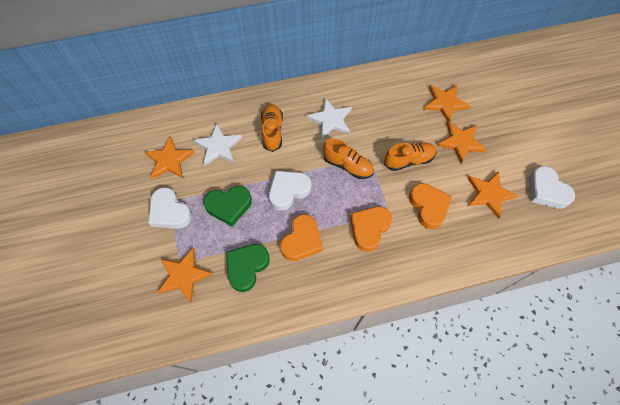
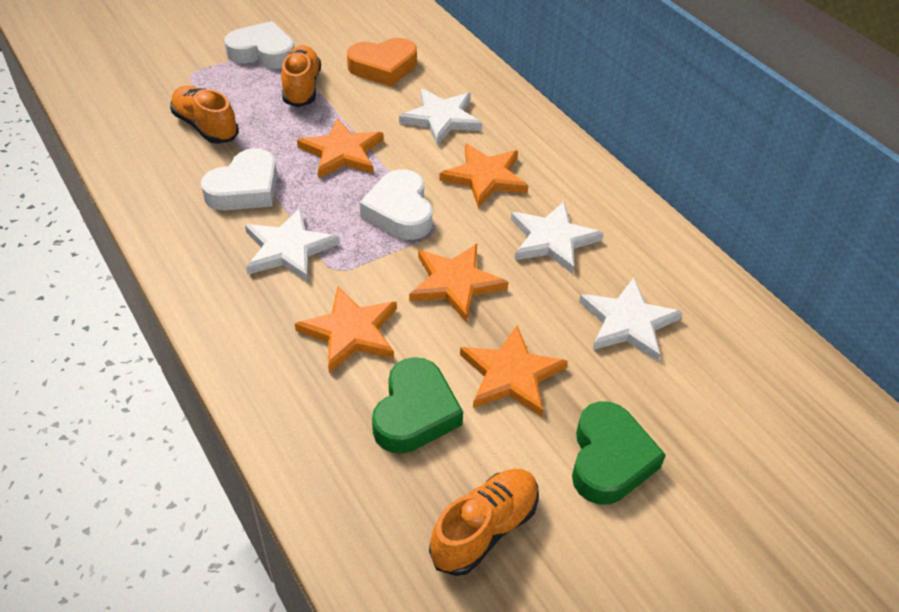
orange heart: 3 -> 1
white star: 2 -> 4

